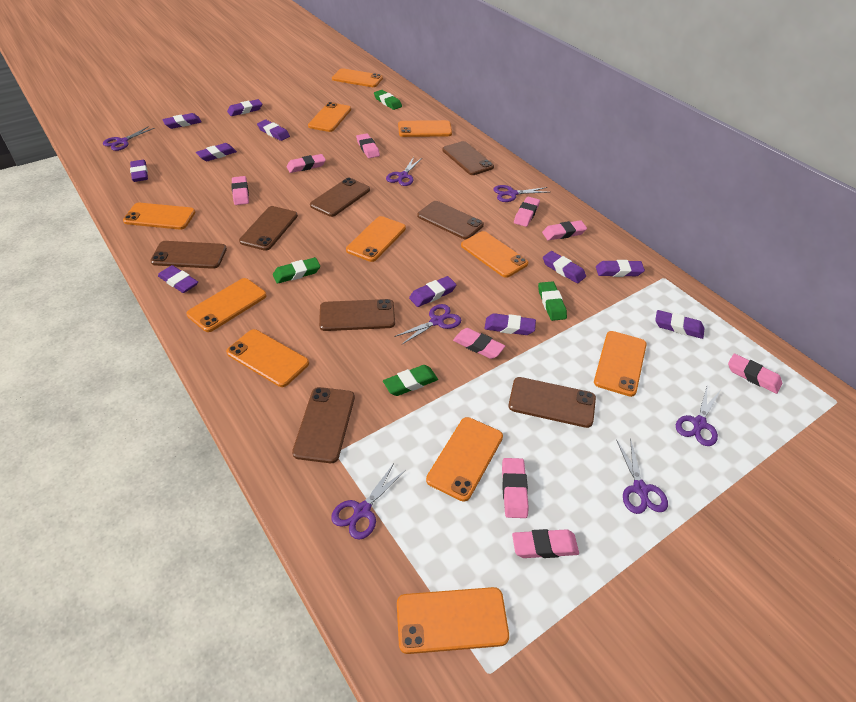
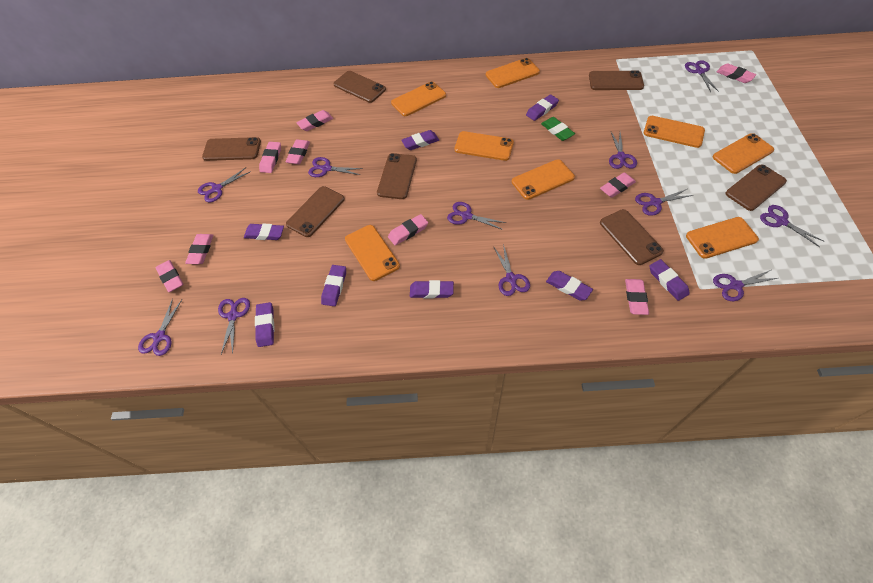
brown phone: 8 -> 7
green eraser: 4 -> 1
orange phone: 11 -> 8
purple eraser: 11 -> 8
purple scissors: 7 -> 11

